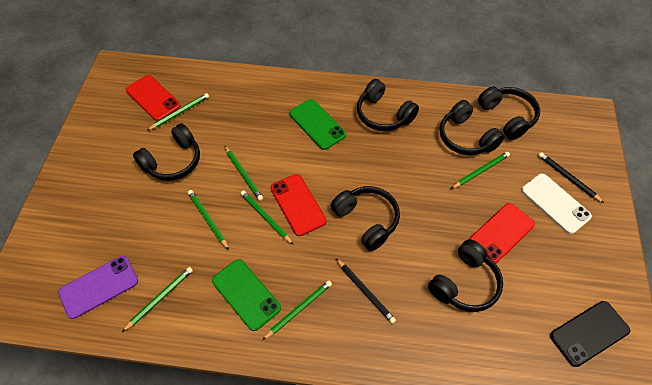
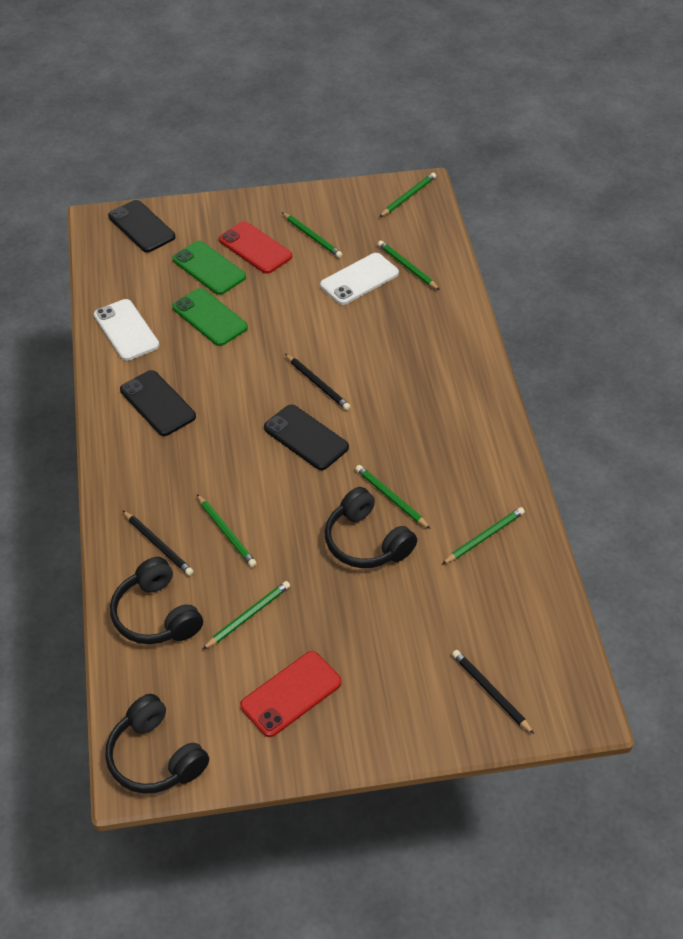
black headphones: 6 -> 3
black pencil: 2 -> 3
black phone: 1 -> 3
purple phone: 1 -> 0
red phone: 3 -> 2
white phone: 1 -> 2

